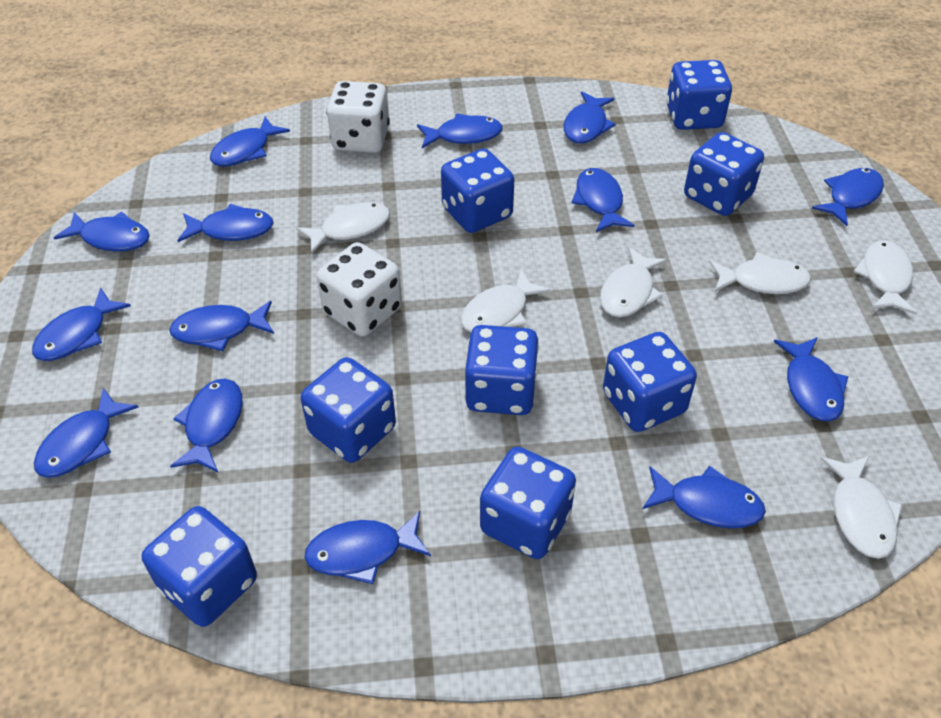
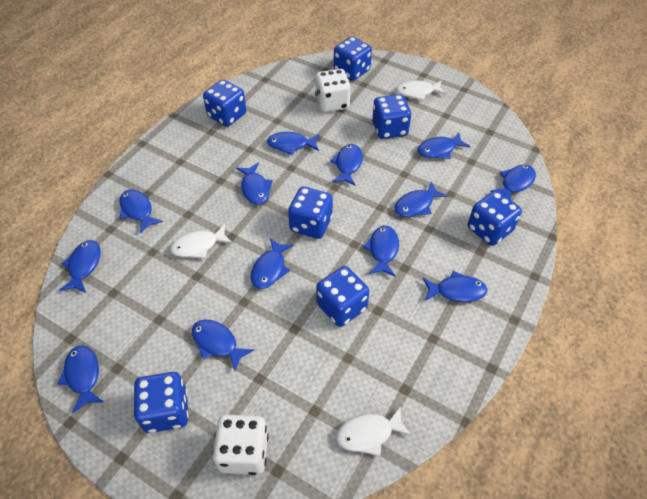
blue dice: 8 -> 7
blue fish: 14 -> 13
white fish: 6 -> 3

